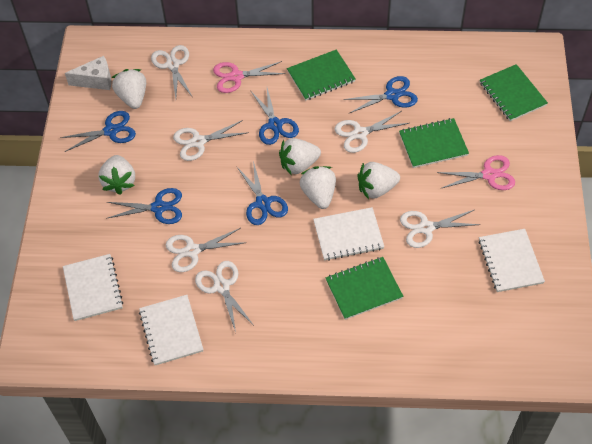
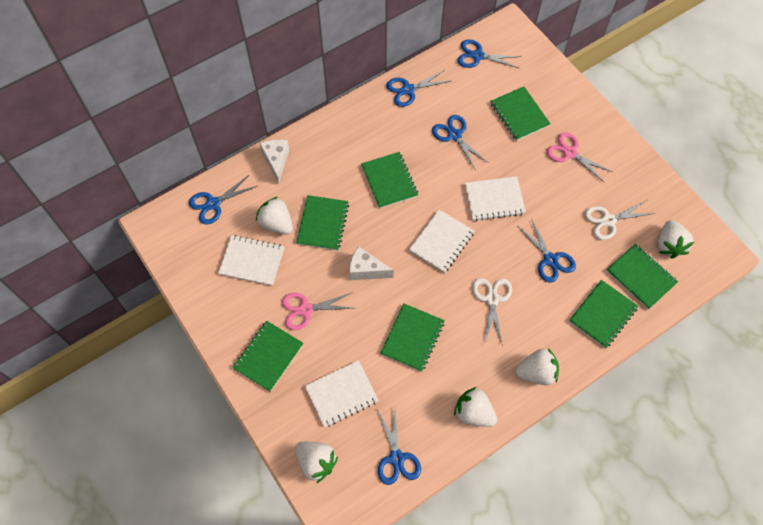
blue scissors: 5 -> 6
green notebook: 4 -> 7
white cheese: 1 -> 2
white scissors: 6 -> 2

